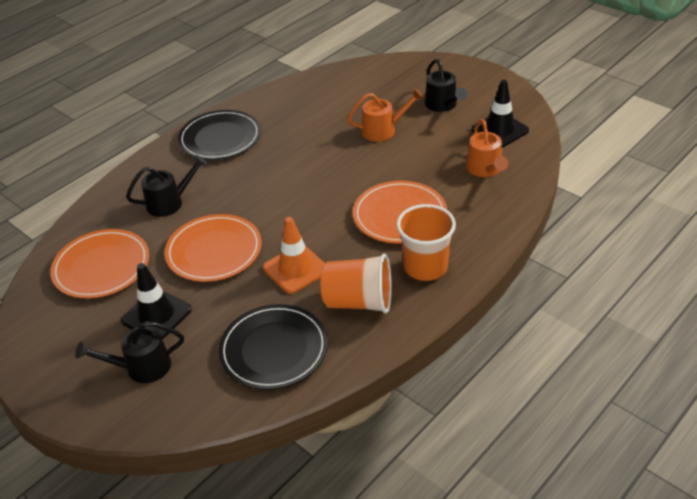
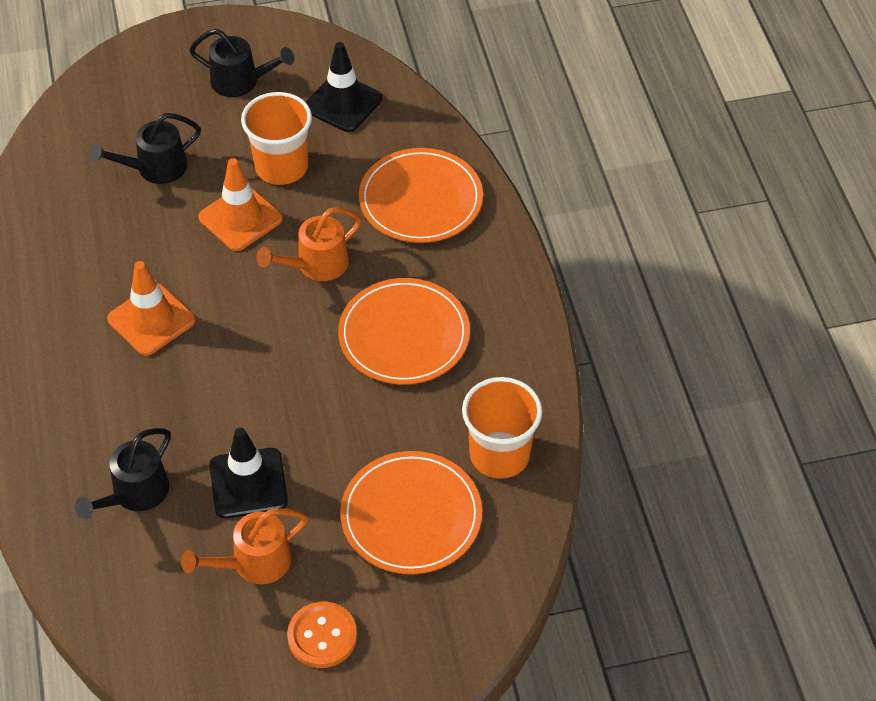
black plate: 2 -> 0
orange button: 0 -> 1
orange traffic cone: 1 -> 2

